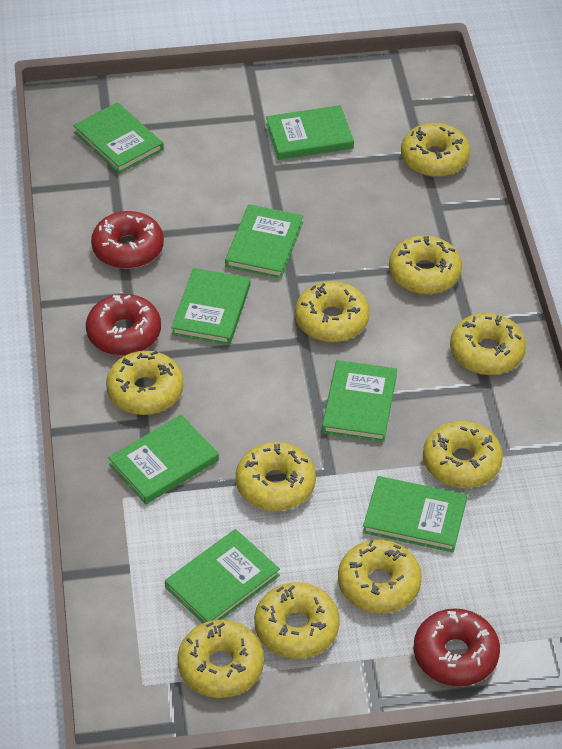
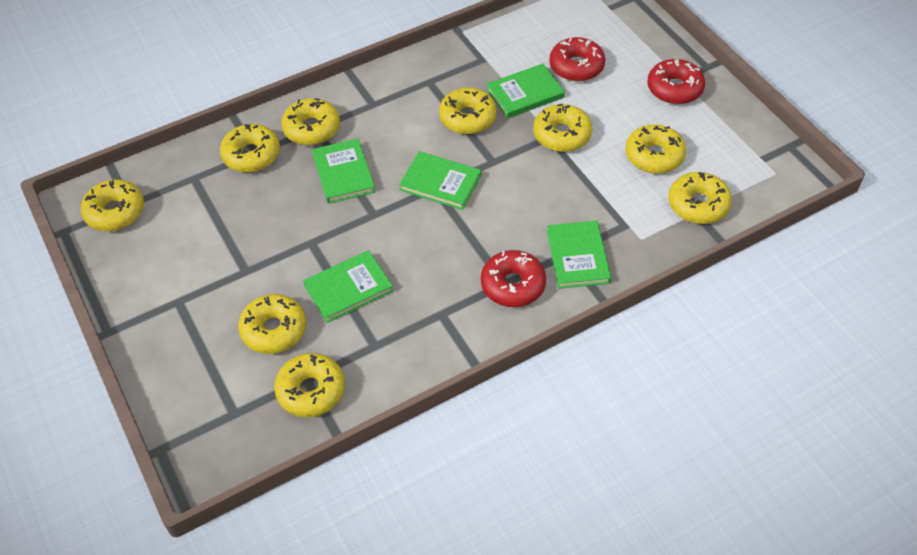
green book: 8 -> 5
yellow donut: 10 -> 9

